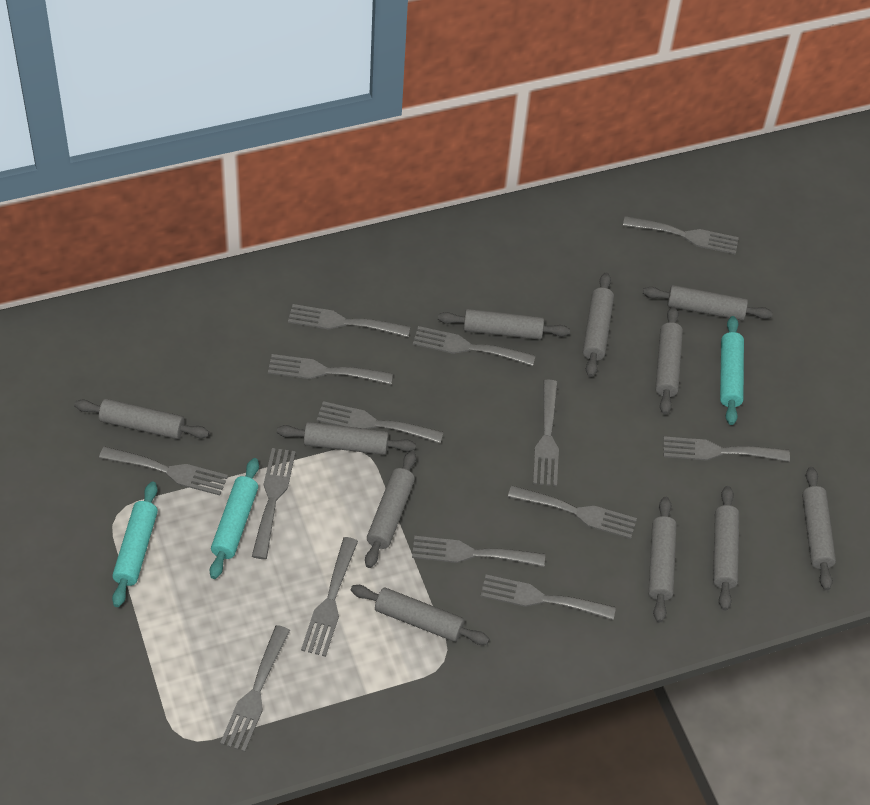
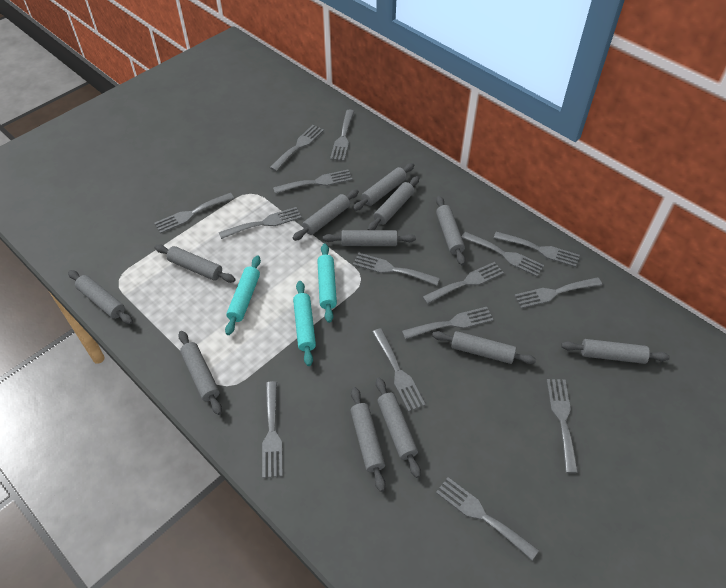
grey fork: 14 -> 15
grey rolling pin: 11 -> 12

